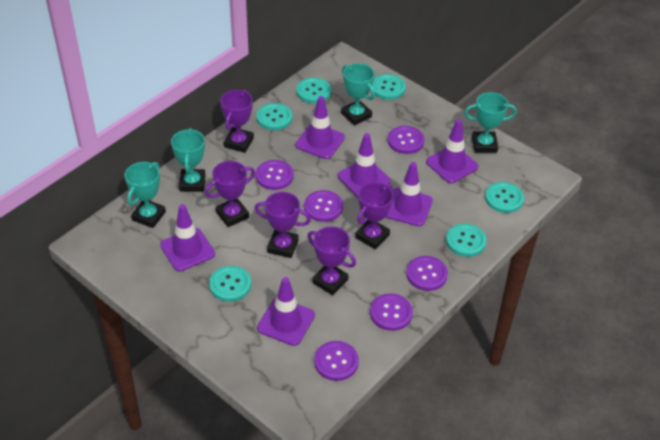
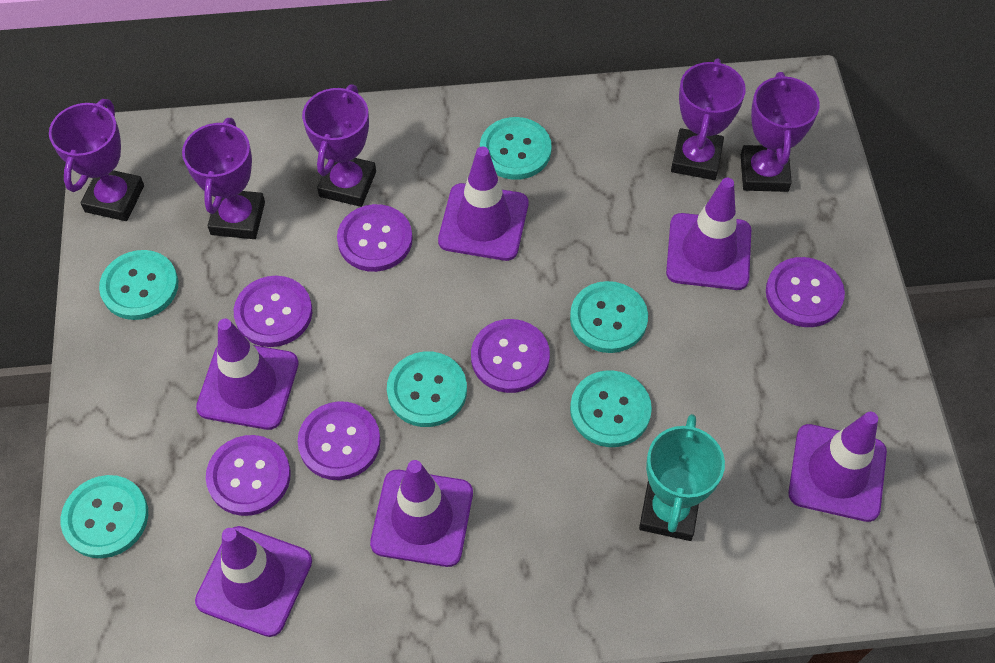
turquoise trophy: 4 -> 1

